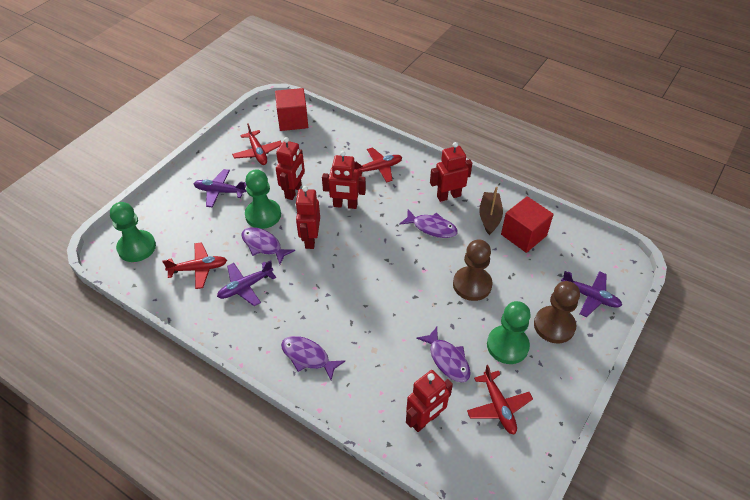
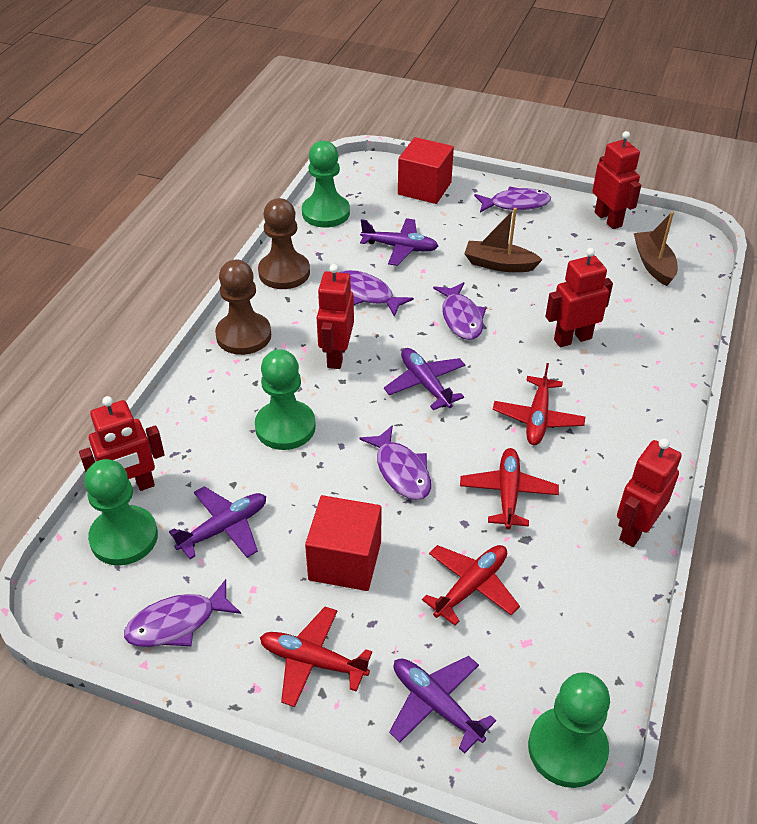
brown boat: 1 -> 2
green pawn: 3 -> 4
purple fish: 4 -> 5
purple plane: 3 -> 4

